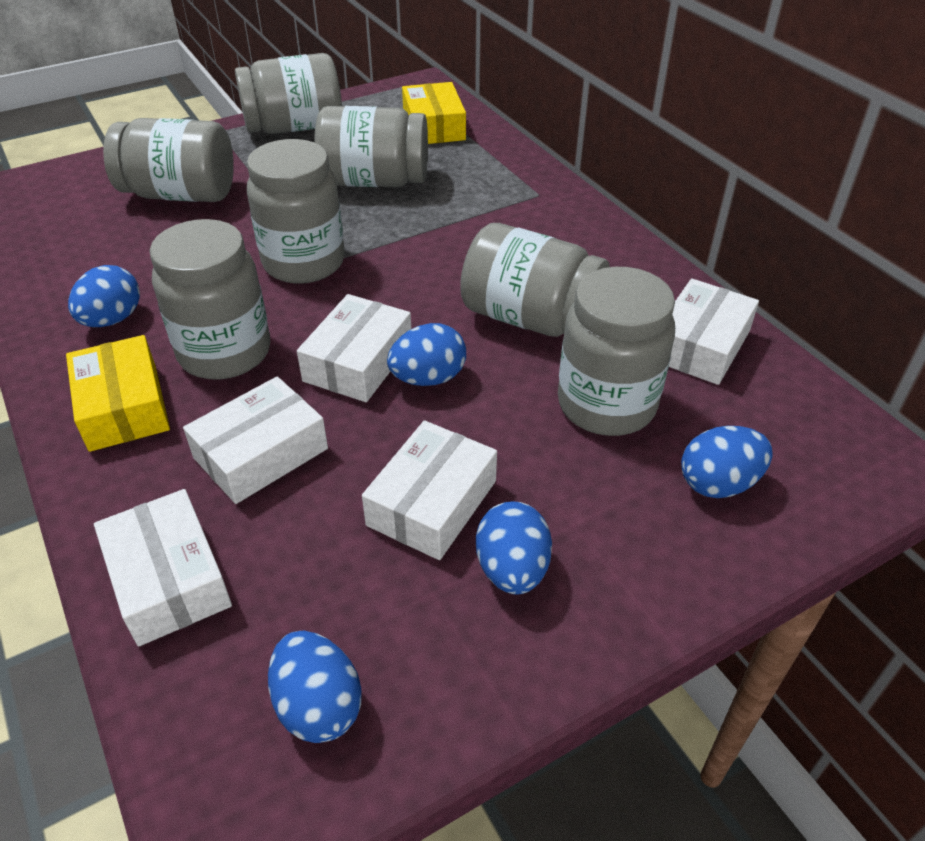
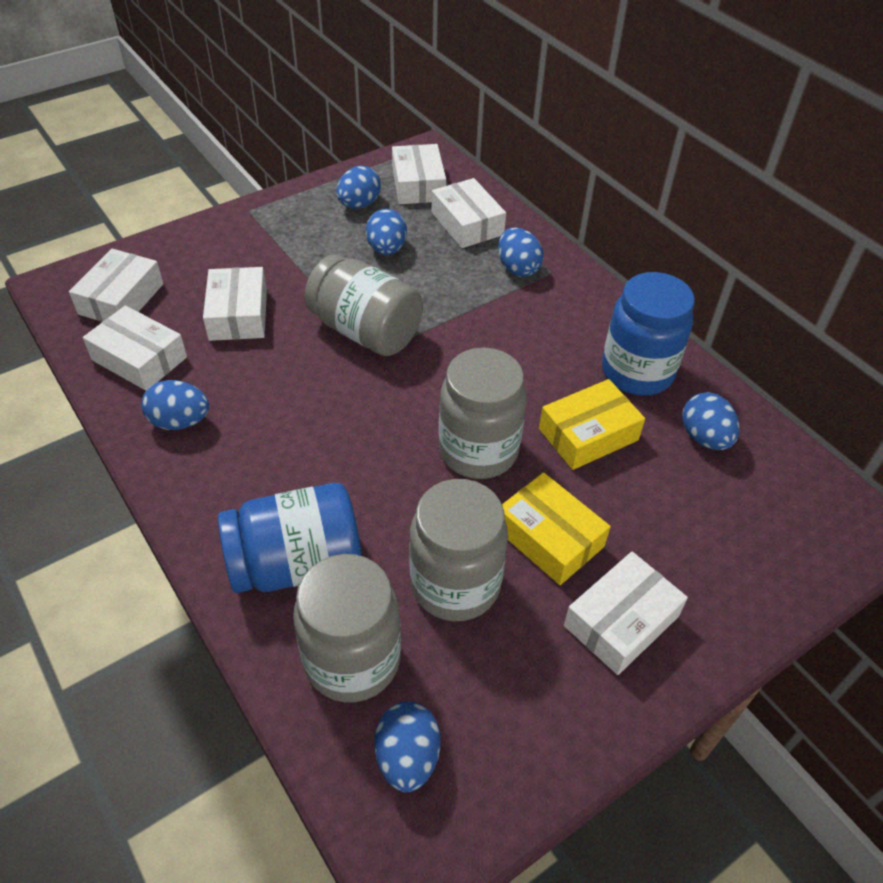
blue egg: 5 -> 6
blue jar: 0 -> 2
grey jar: 7 -> 4
white box: 5 -> 6

